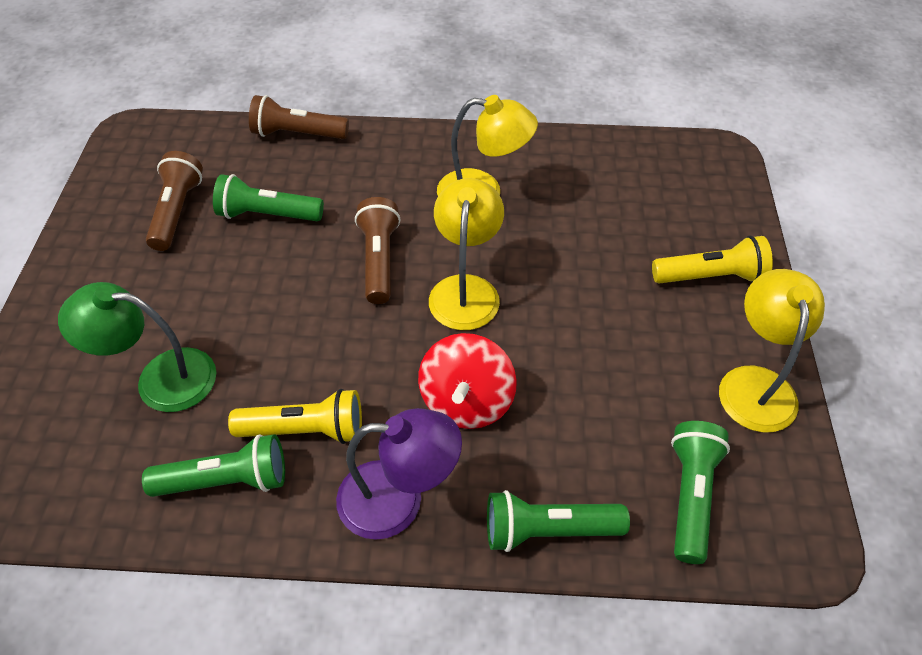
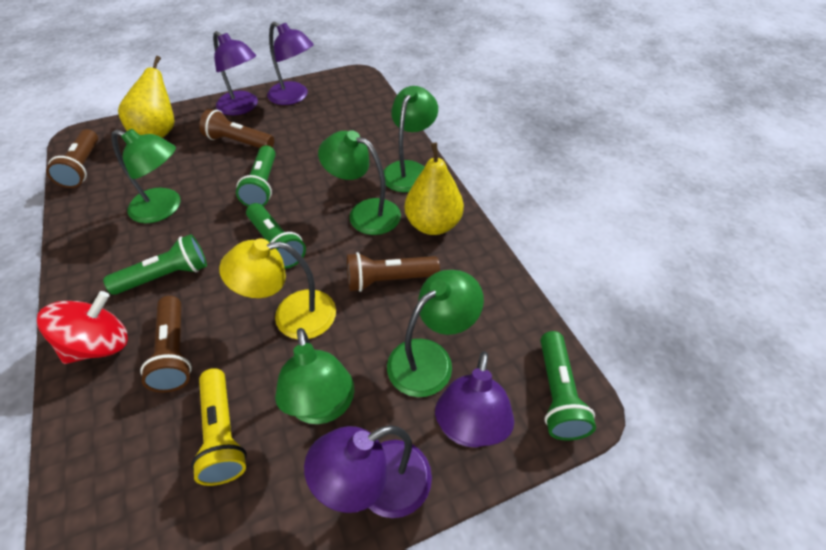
brown flashlight: 3 -> 4
green lamp: 1 -> 5
purple lamp: 1 -> 4
yellow flashlight: 2 -> 1
yellow lamp: 3 -> 1
yellow pear: 0 -> 2

